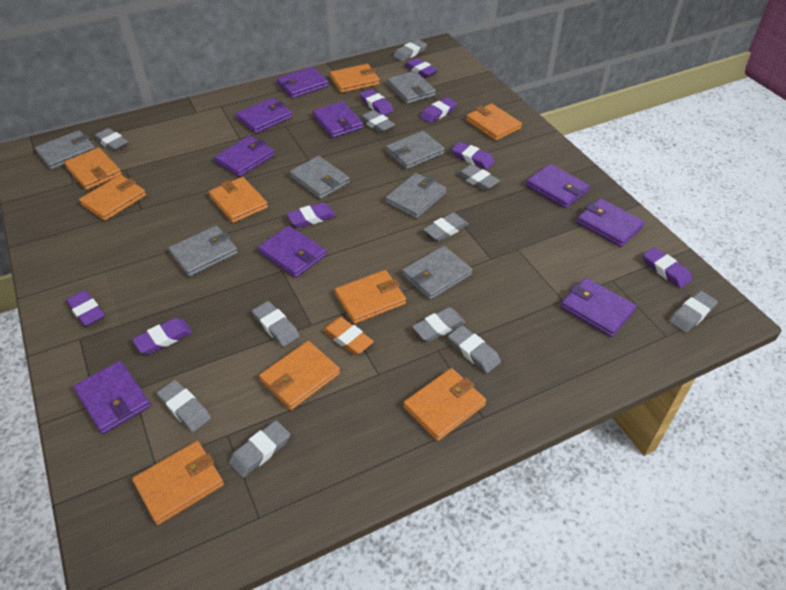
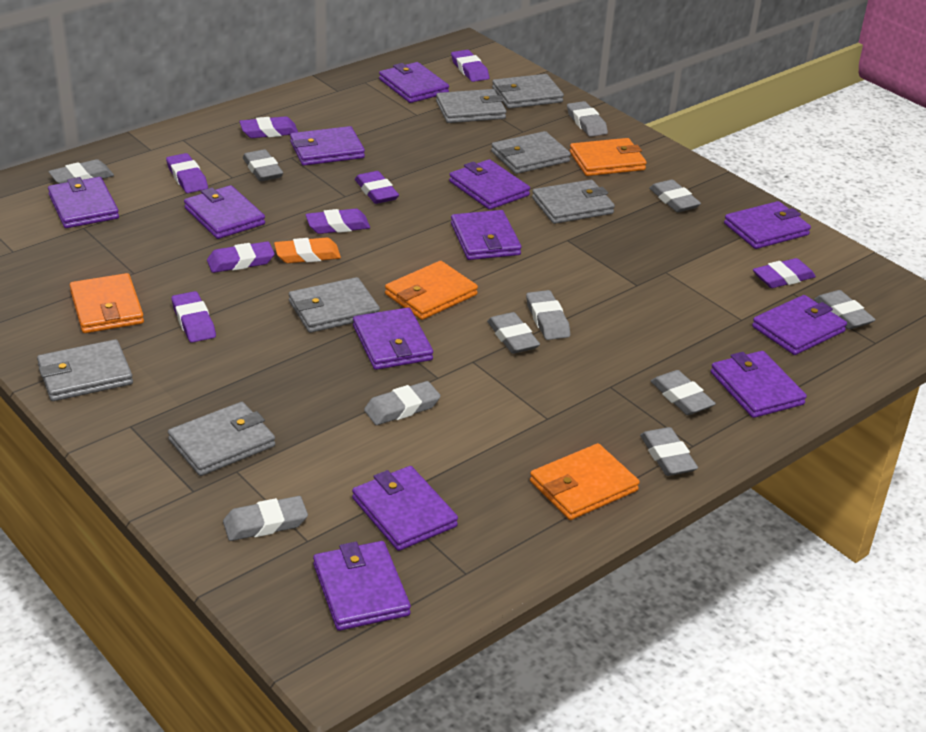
orange wallet: 9 -> 4
purple wallet: 9 -> 12

